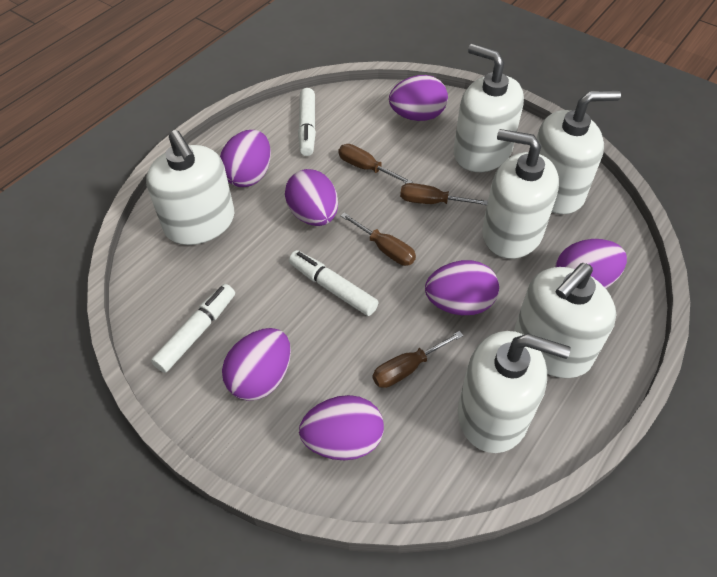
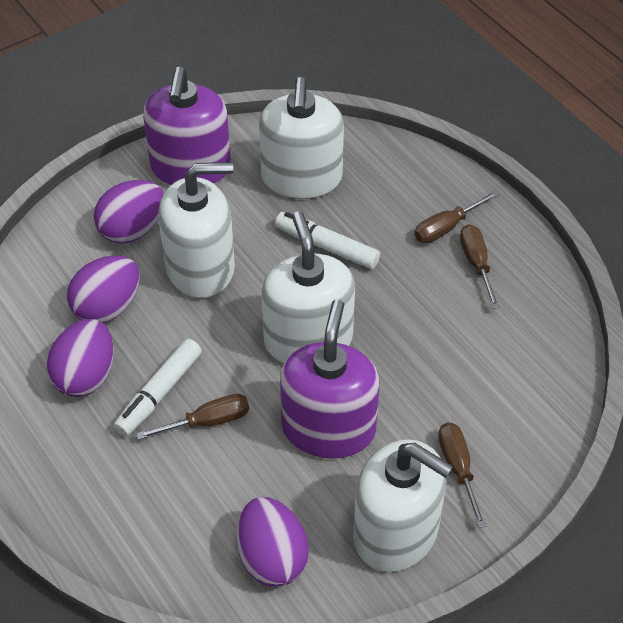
purple egg: 7 -> 4
purple soap dispenser: 0 -> 2
white marker: 3 -> 2
white soap dispenser: 6 -> 4

